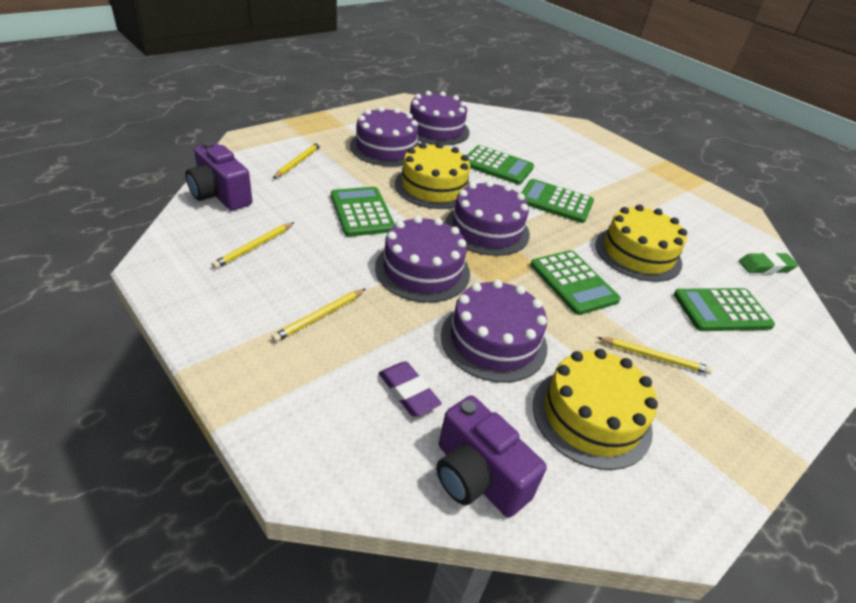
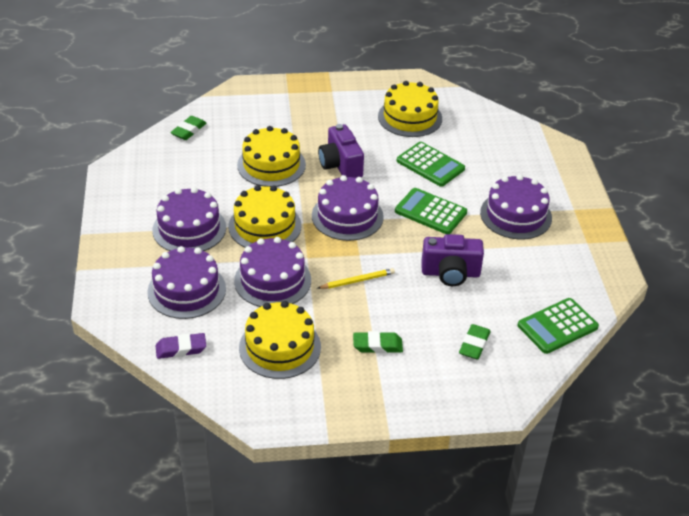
green calculator: 5 -> 3
green eraser: 1 -> 3
yellow cake: 3 -> 4
yellow pencil: 4 -> 1

